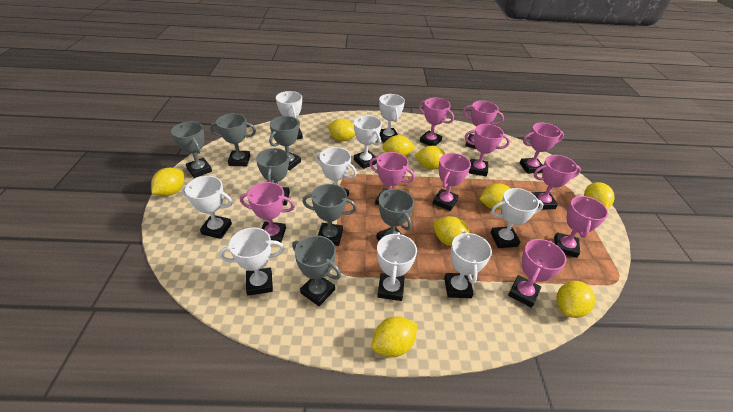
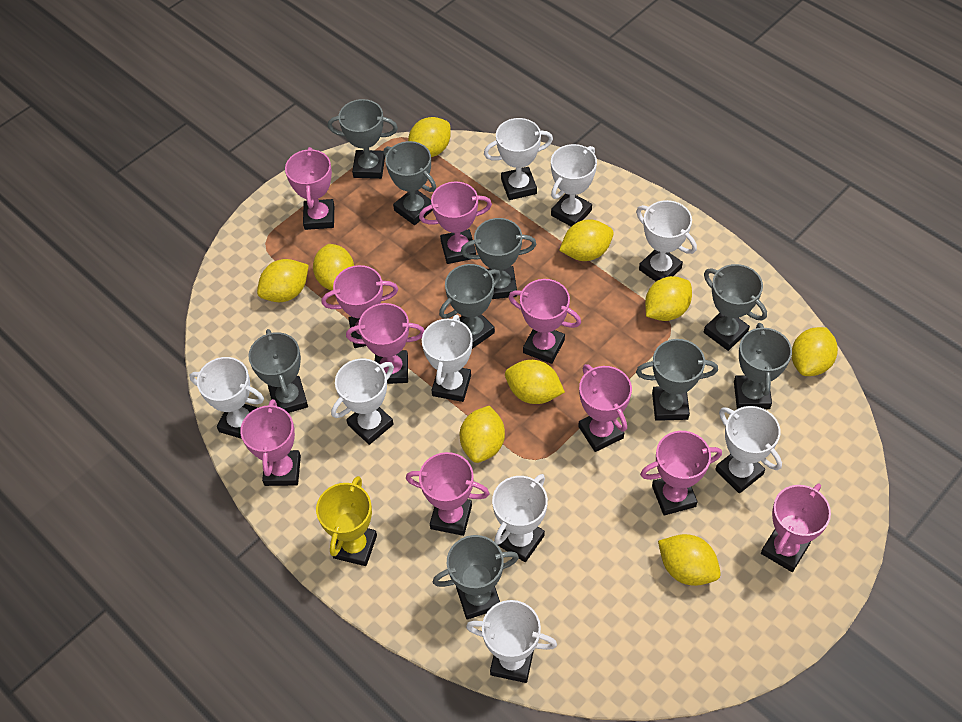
grey trophy: 7 -> 9
yellow trophy: 0 -> 1

